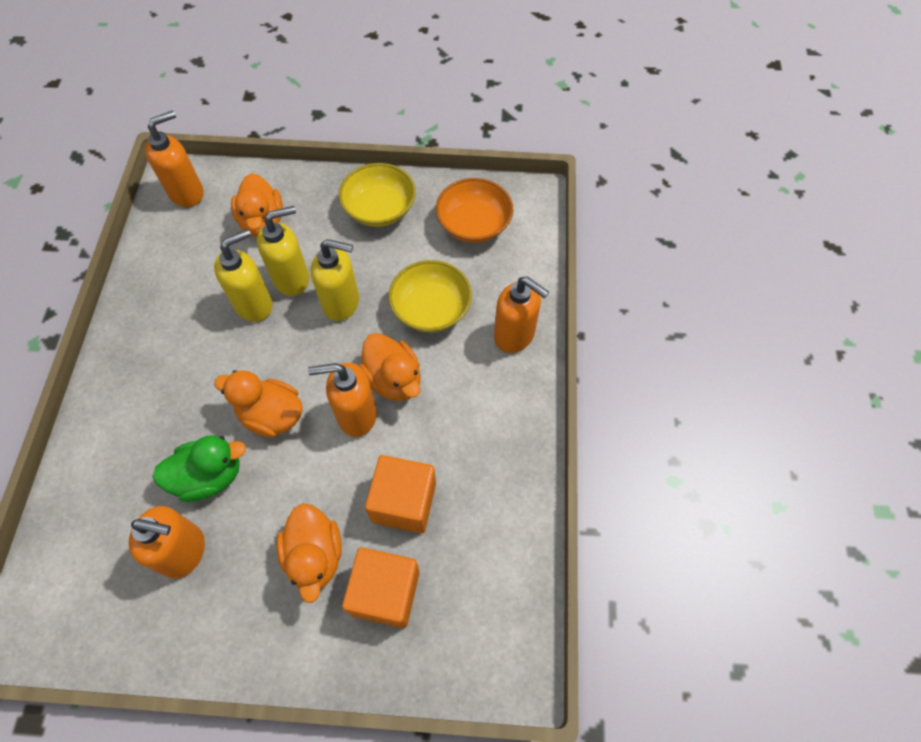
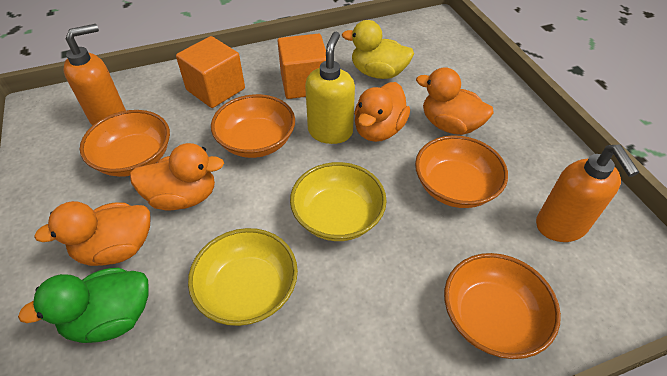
orange bowl: 1 -> 4
orange soap dispenser: 4 -> 2
yellow duck: 0 -> 1
yellow soap dispenser: 3 -> 1

